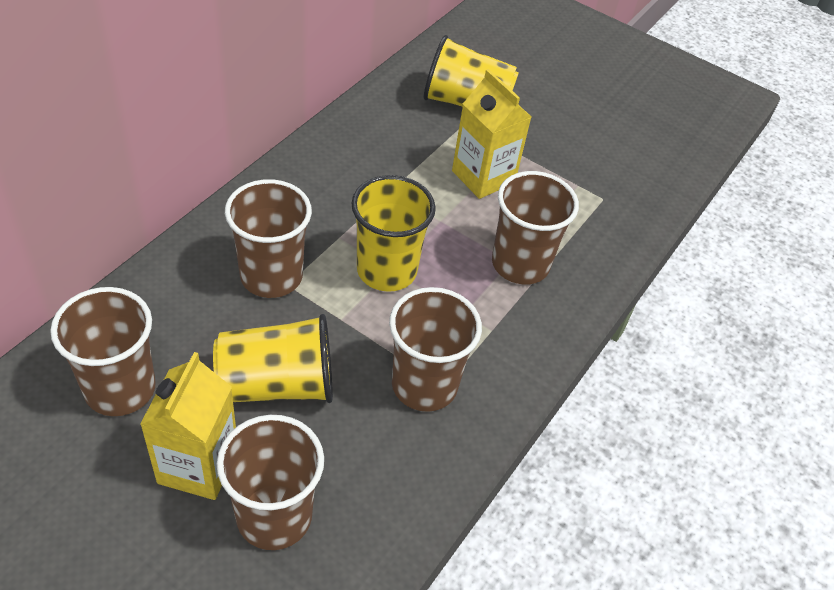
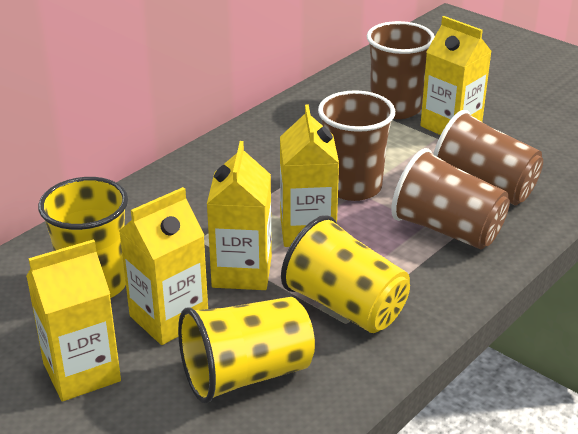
brown cup: 5 -> 4
yellow carton: 2 -> 5

